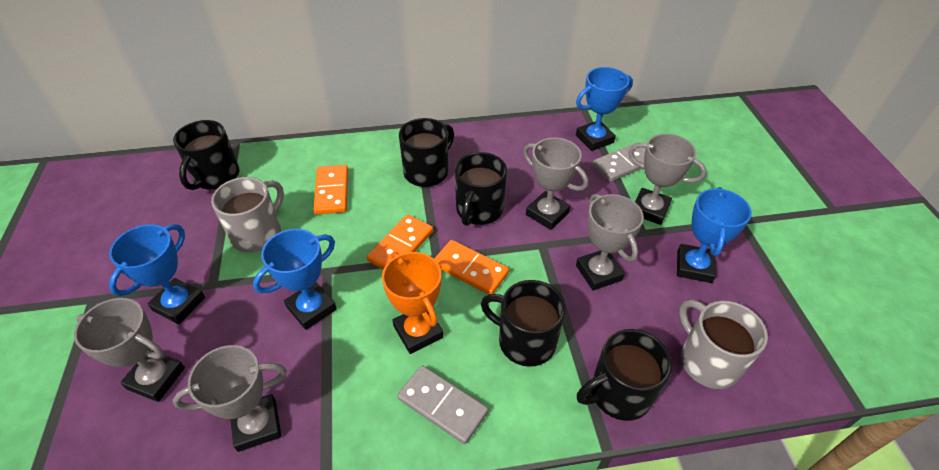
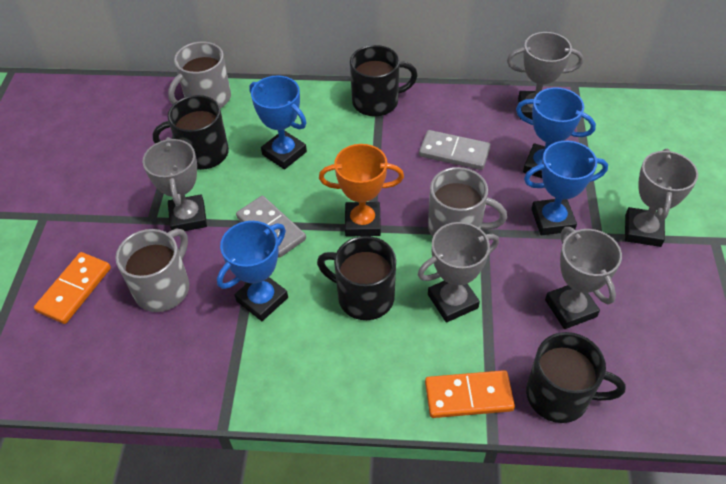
black mug: 5 -> 4
grey mug: 2 -> 3
orange domino: 3 -> 2

